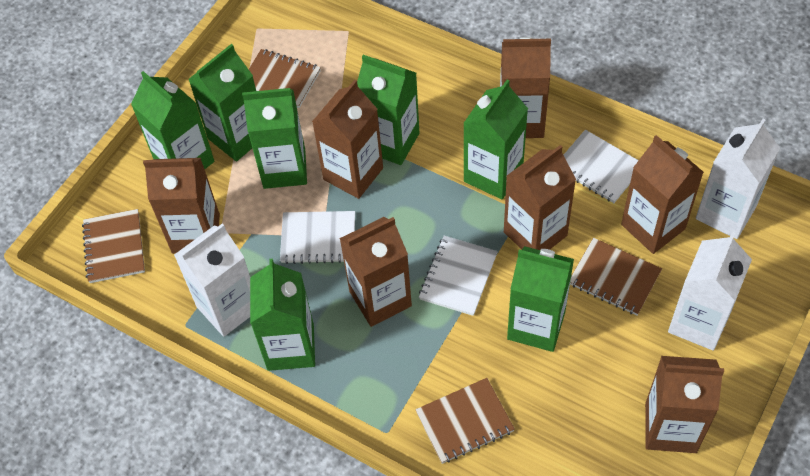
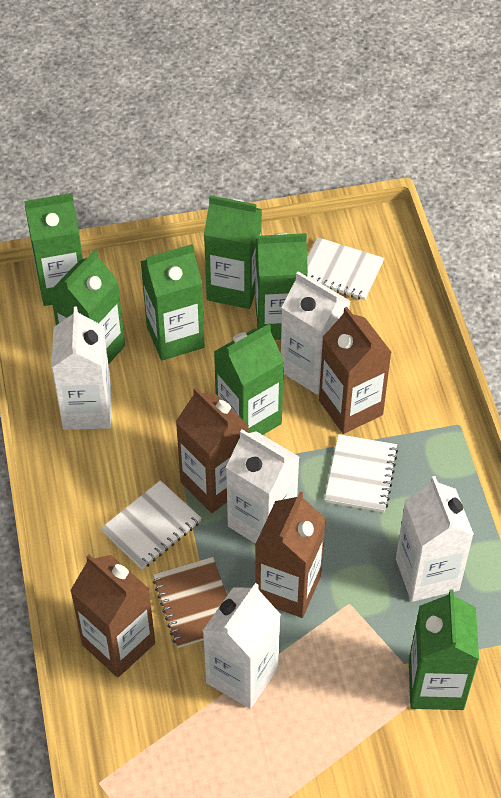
brown carton: 7 -> 4
brown notebook: 4 -> 1
white carton: 3 -> 5

